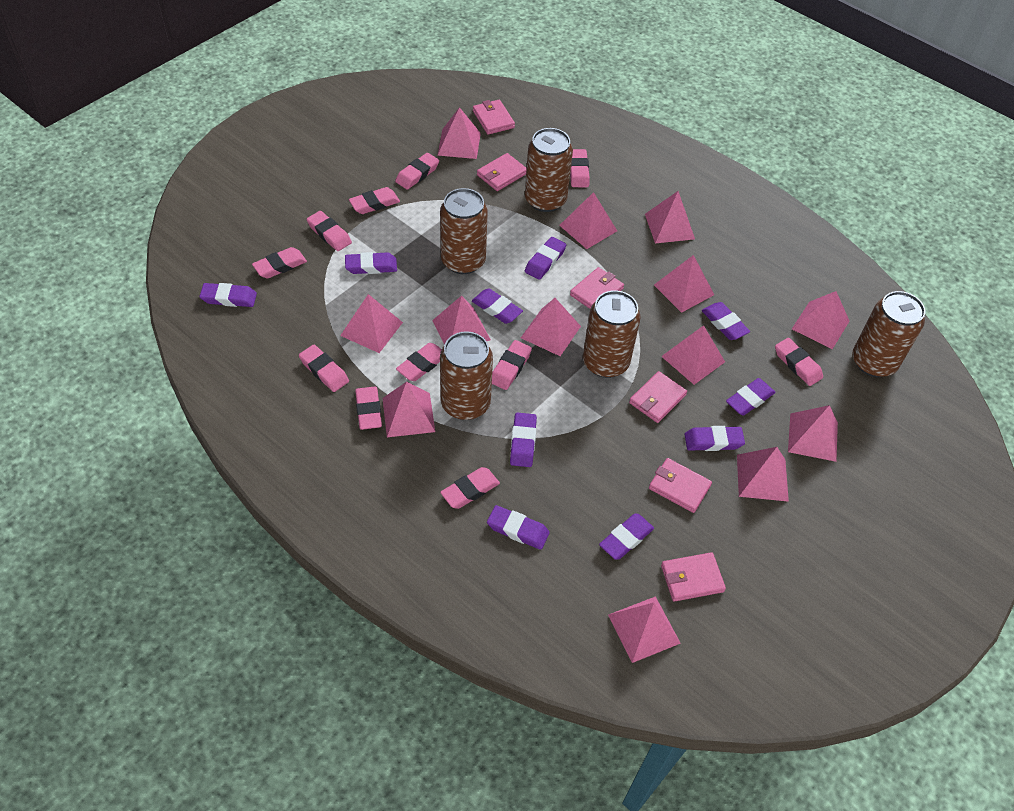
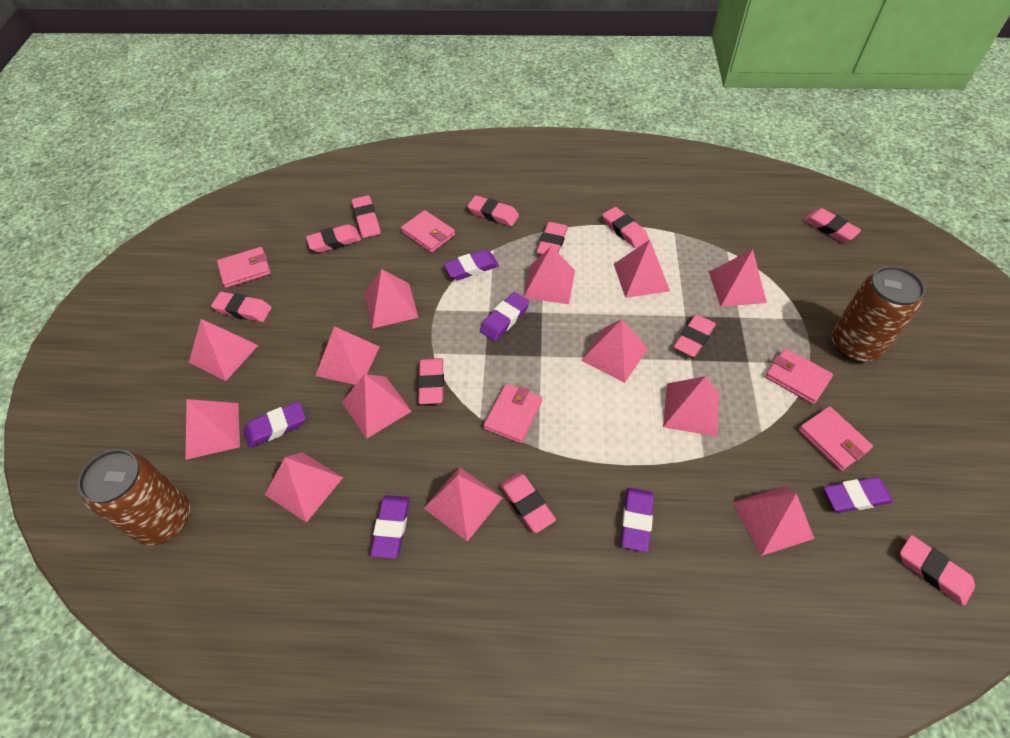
brown can: 5 -> 2
pink wallet: 6 -> 5
purple eraser: 10 -> 6

